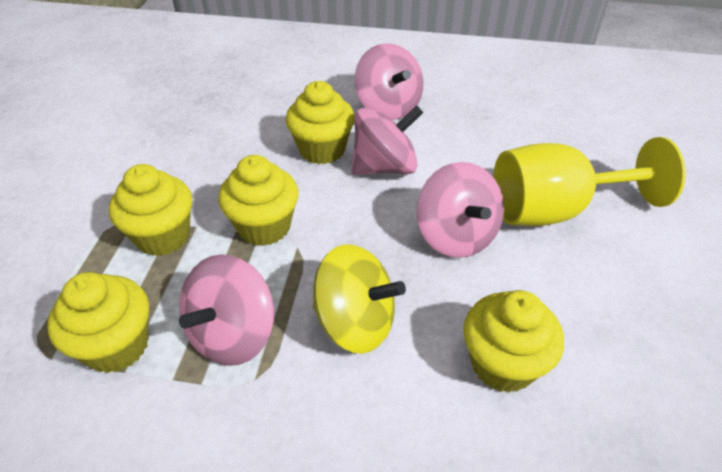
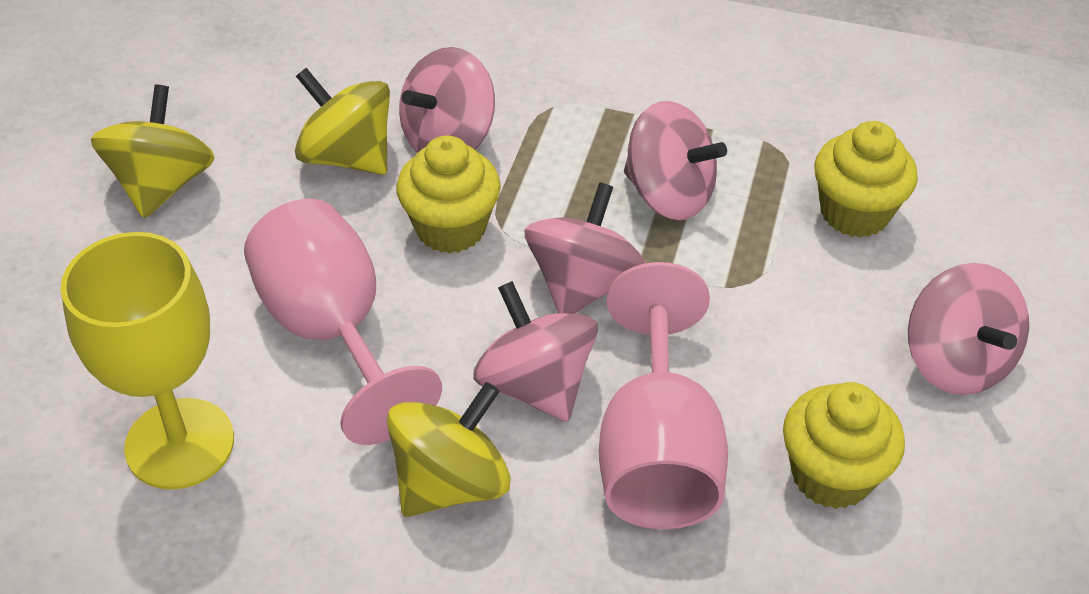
pink goblet: 0 -> 2
pink spinning top: 4 -> 5
yellow cupcake: 5 -> 3
yellow spinning top: 1 -> 3

